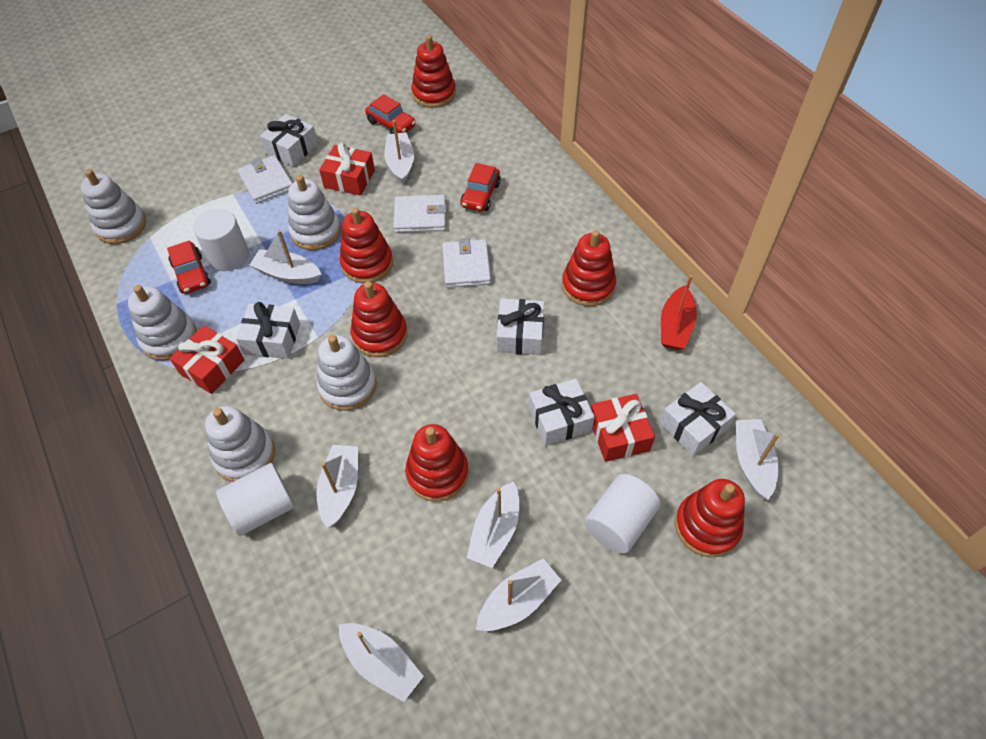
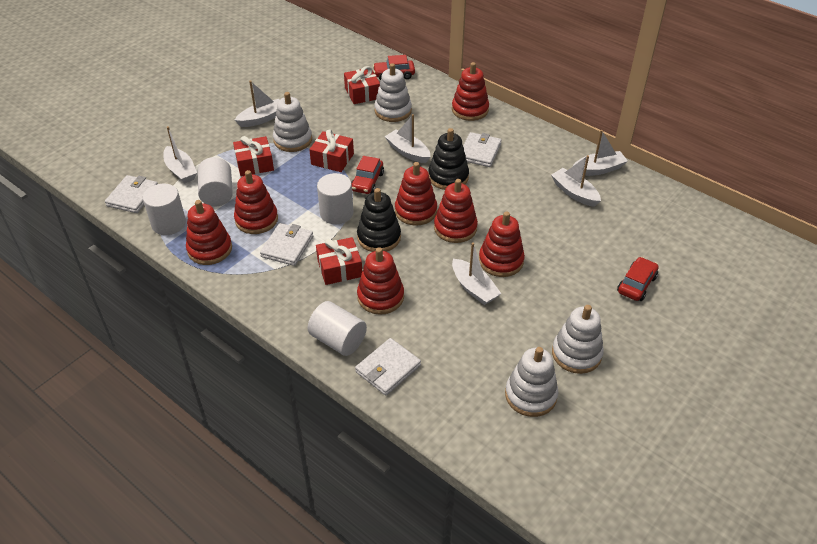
black stacking toy: 0 -> 2
red boat: 1 -> 0
red gift: 3 -> 4
red stacking toy: 6 -> 7
white boat: 7 -> 6
white cylinder: 3 -> 4
white gift: 5 -> 0
white stacking toy: 5 -> 4
white wallet: 3 -> 4

